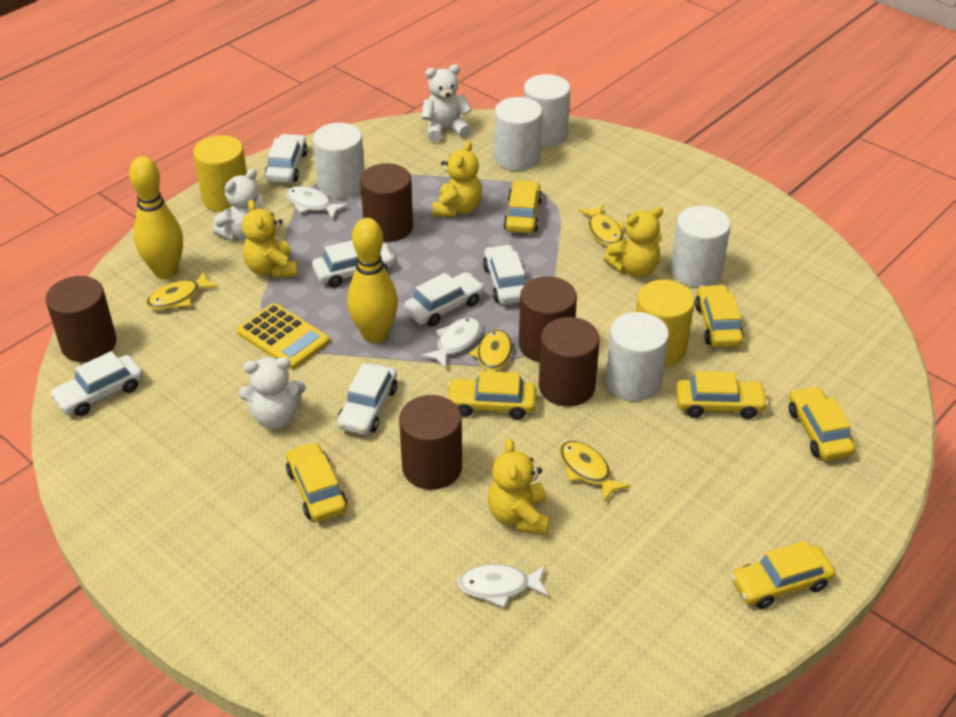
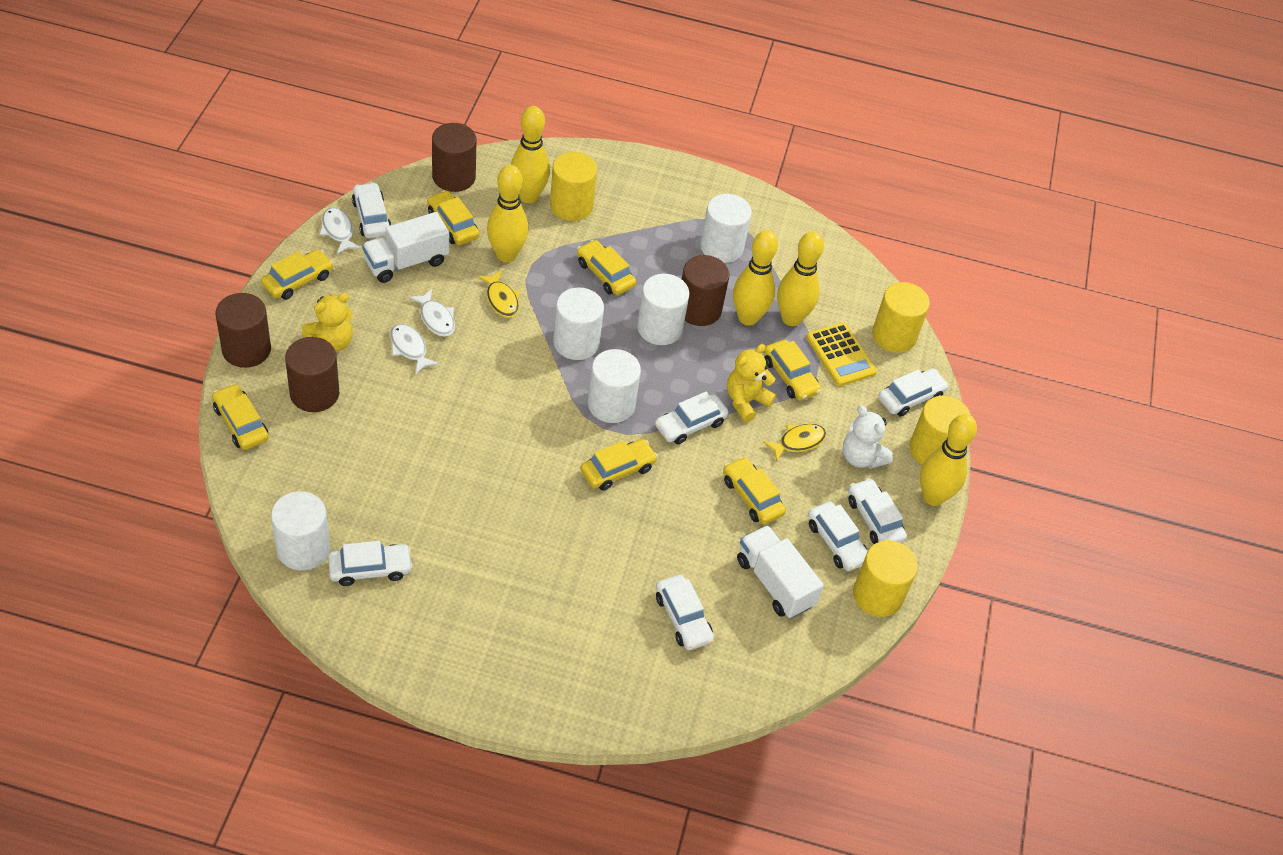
brown cylinder: 5 -> 4
white car: 6 -> 7
white teddy bear: 3 -> 1
white truck: 0 -> 2
yellow bowling pin: 2 -> 5
yellow cylinder: 2 -> 4
yellow fish: 4 -> 2
yellow teddy bear: 4 -> 2

